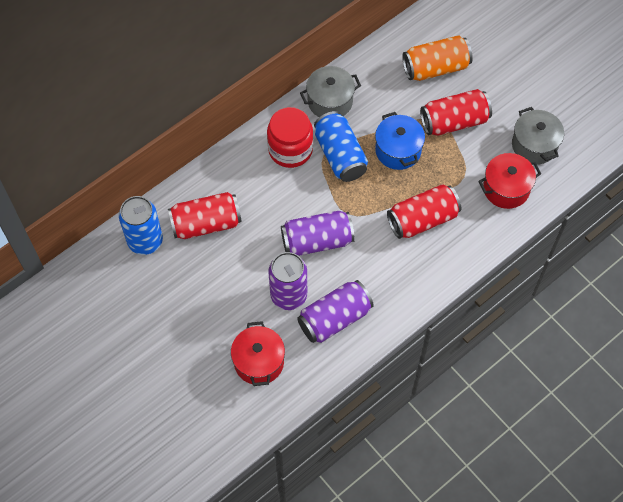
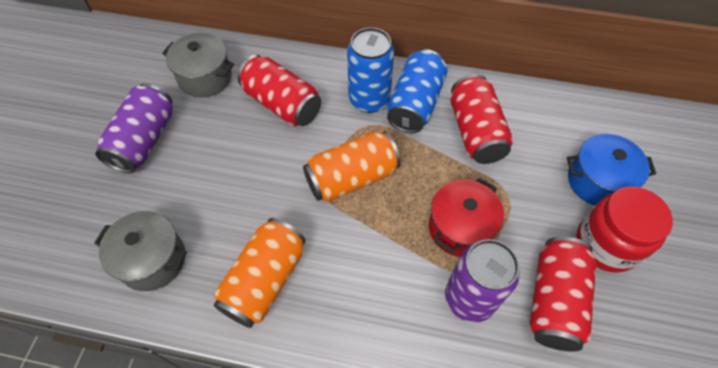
orange can: 1 -> 2
purple can: 3 -> 2
red pot: 2 -> 1

